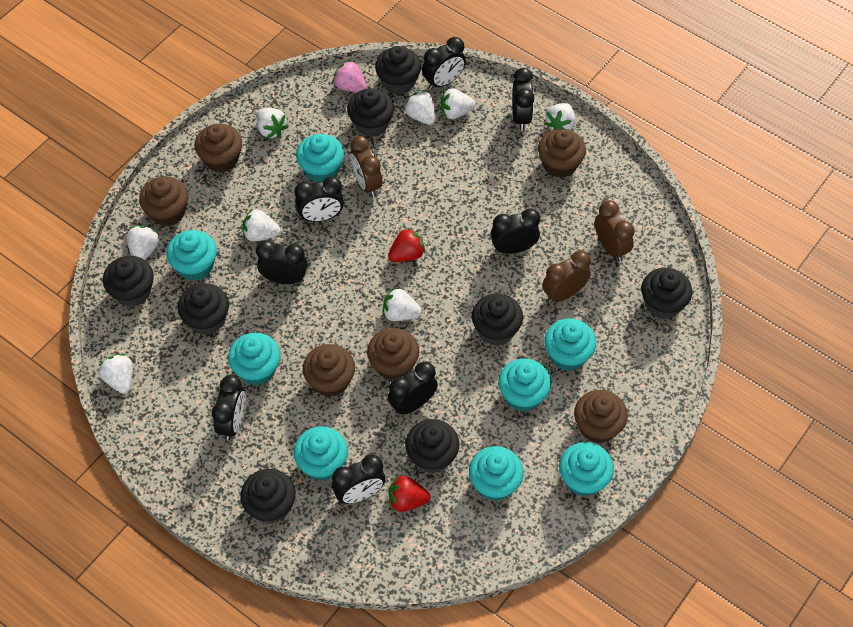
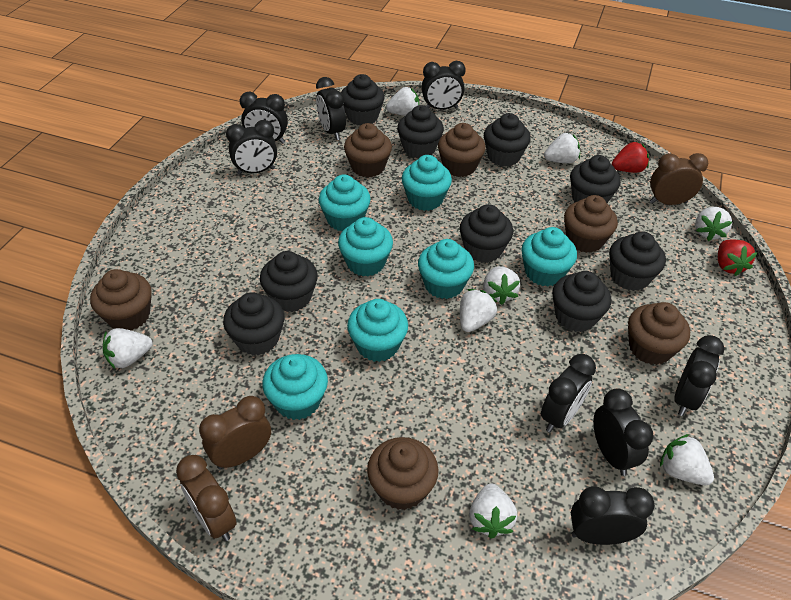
black cupcake: 8 -> 9
pink strawberry: 1 -> 0
turquoise cupcake: 8 -> 7

